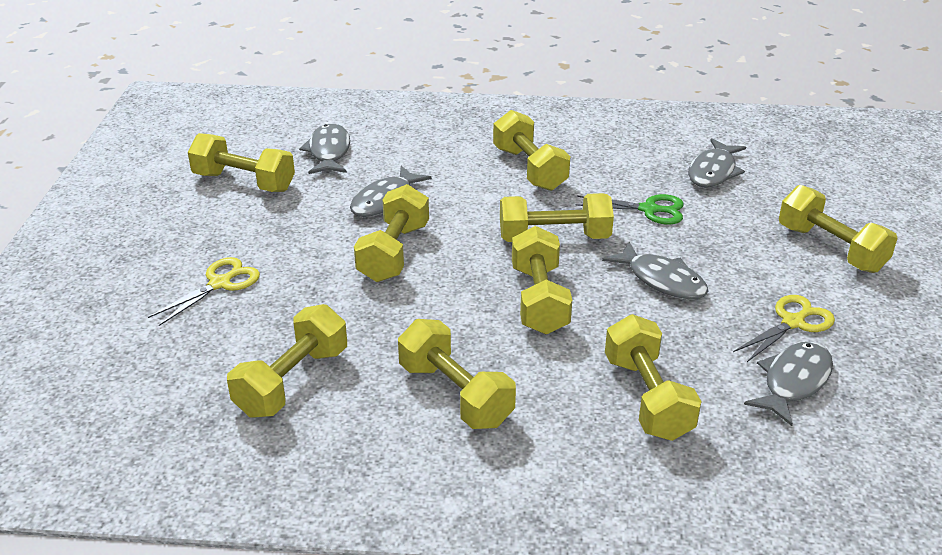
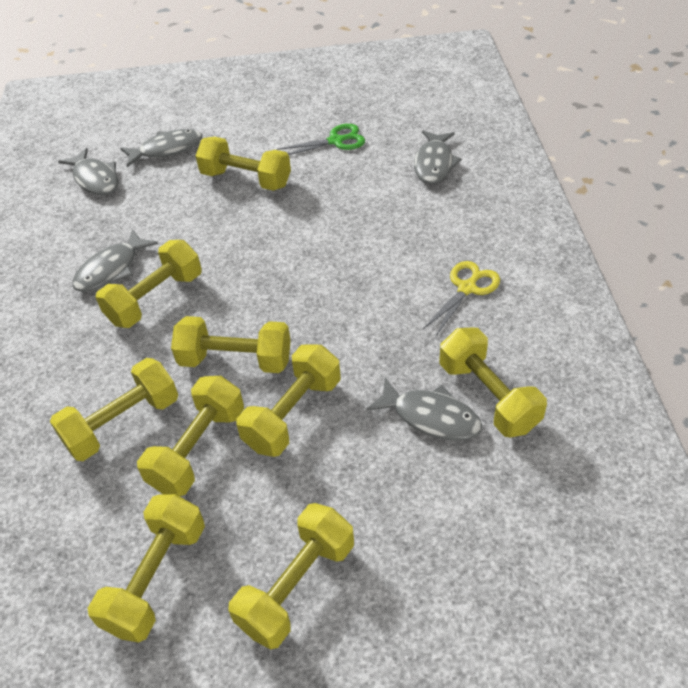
yellow scissors: 2 -> 1

